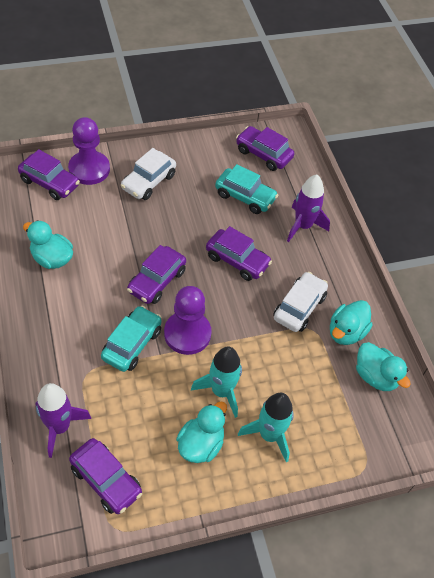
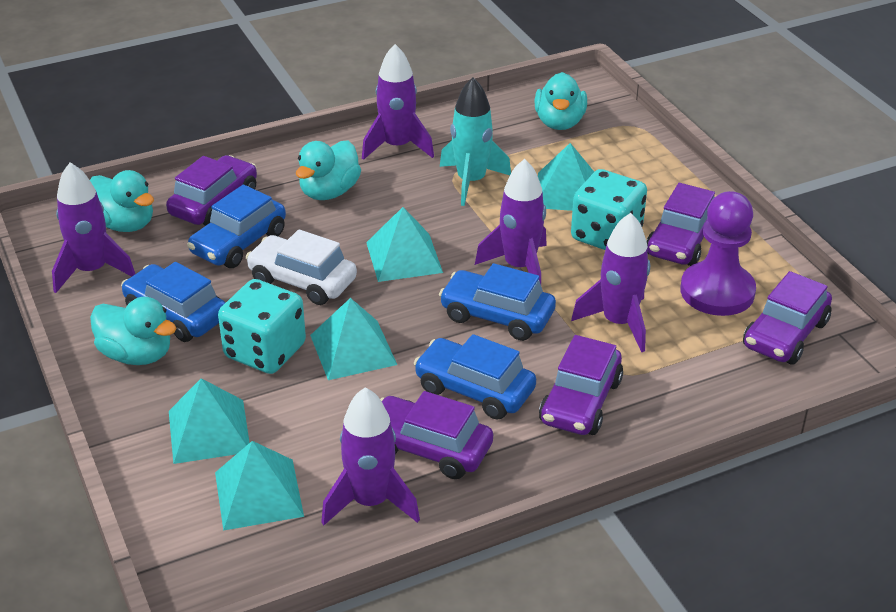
blue car: 0 -> 4
purple pawn: 2 -> 1
purple rocket: 2 -> 5
turquoise car: 2 -> 0
turquoise dice: 0 -> 2
turquoise pyramid: 0 -> 5
turquoise rocket: 2 -> 1
white car: 2 -> 1

